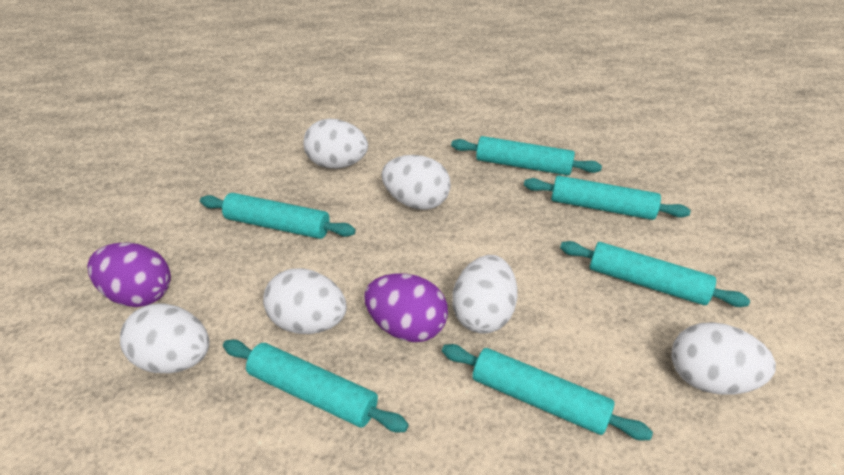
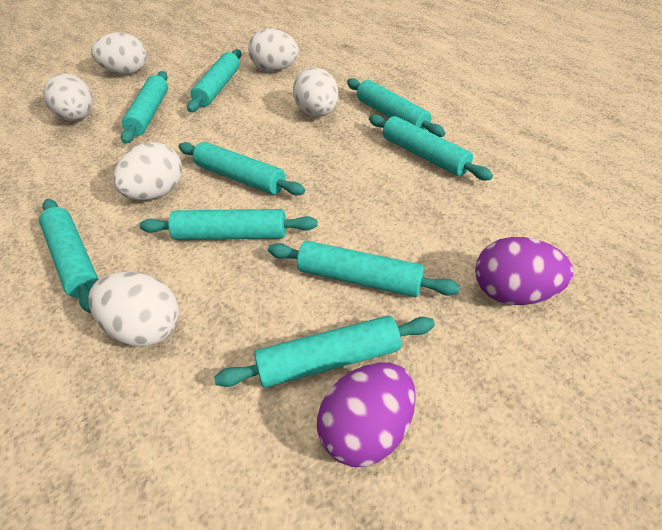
turquoise rolling pin: 6 -> 9

